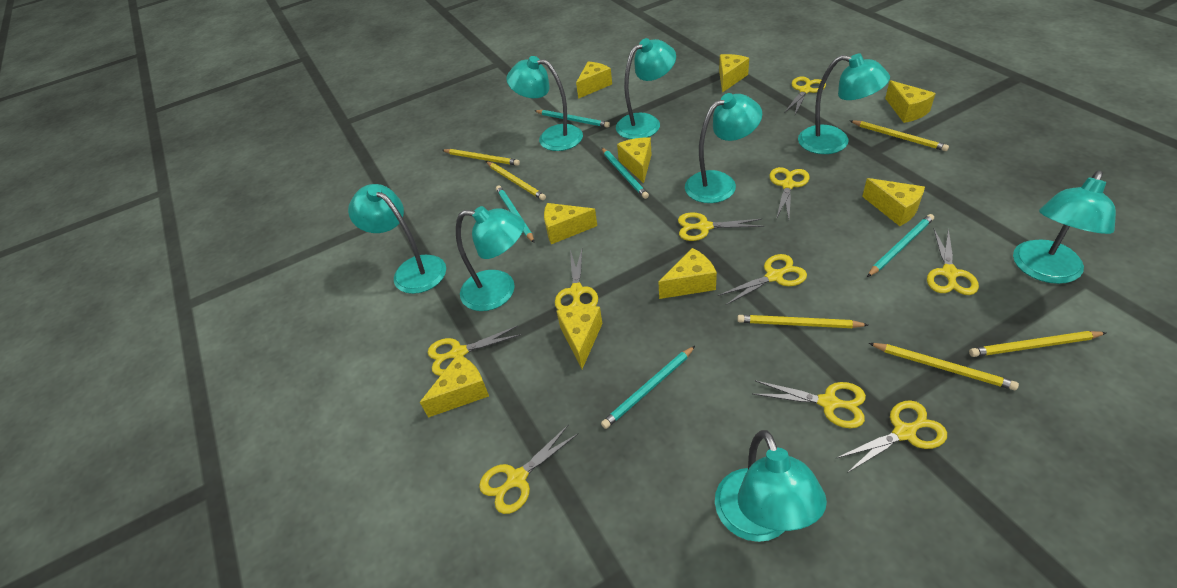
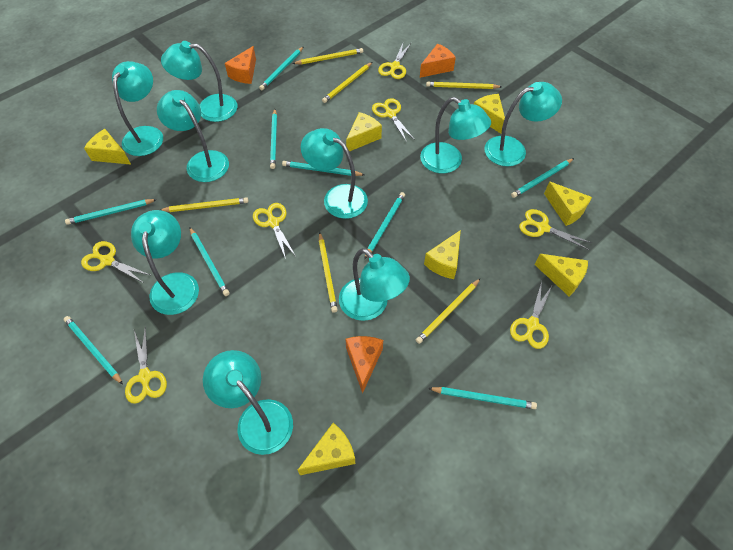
orange cheese: 0 -> 3
turquoise lamp: 8 -> 9
turquoise pencil: 5 -> 9
yellow cheese: 9 -> 7
yellow scissors: 10 -> 7

